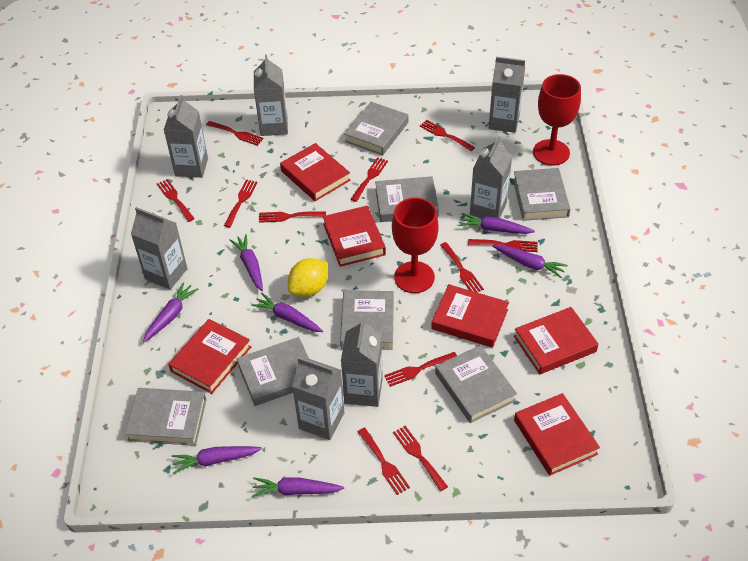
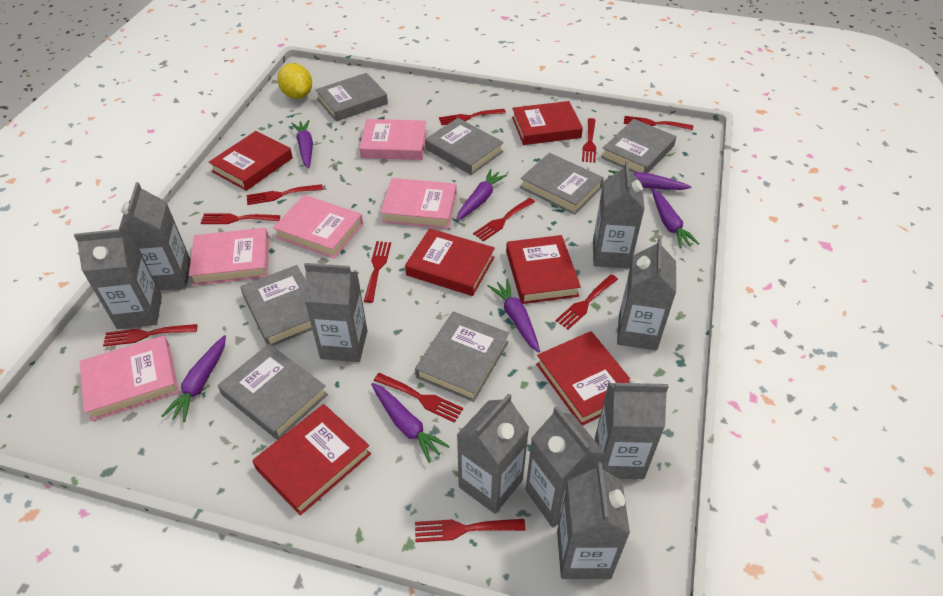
grey carton: 7 -> 9
pink book: 0 -> 5
red goblet: 2 -> 0

